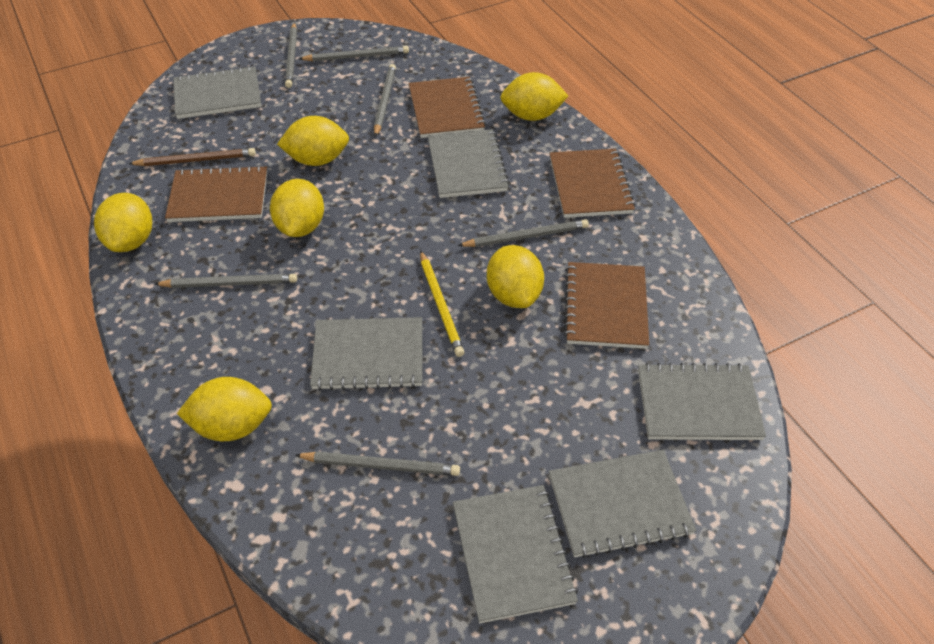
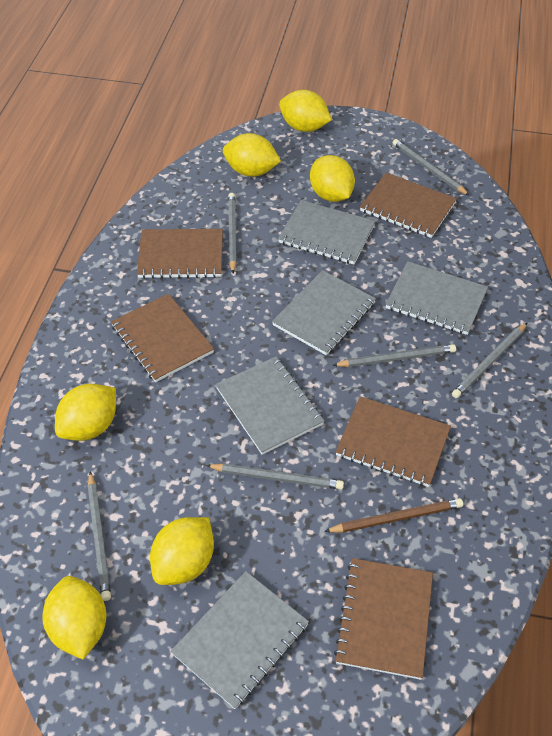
brown notebook: 4 -> 5
grey notebook: 6 -> 5
yellow pencil: 1 -> 0

